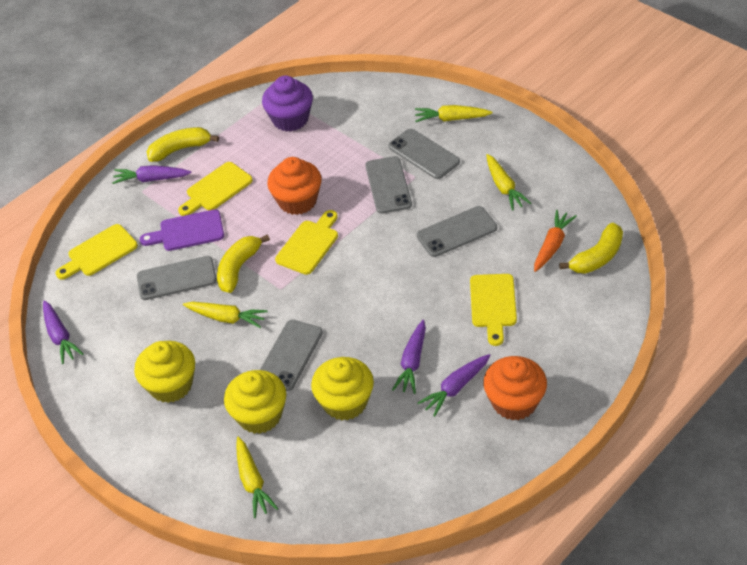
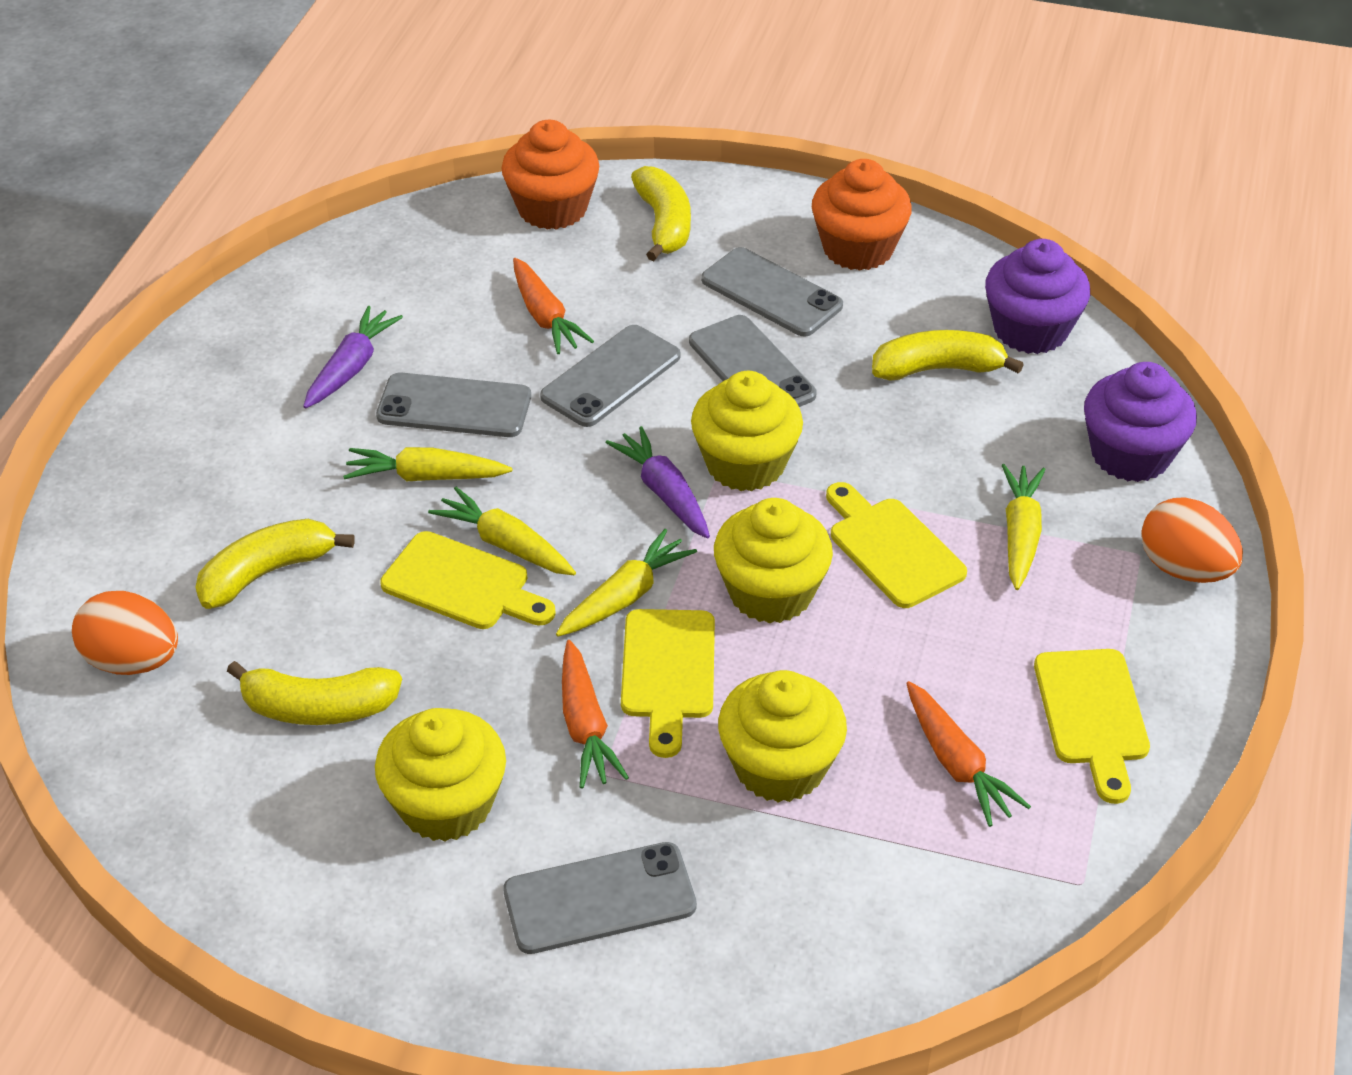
orange carrot: 1 -> 3
orange egg: 0 -> 2
purple carrot: 4 -> 2
purple cupcake: 1 -> 2
purple cutting board: 1 -> 0
yellow banana: 3 -> 4
yellow cupcake: 3 -> 4

